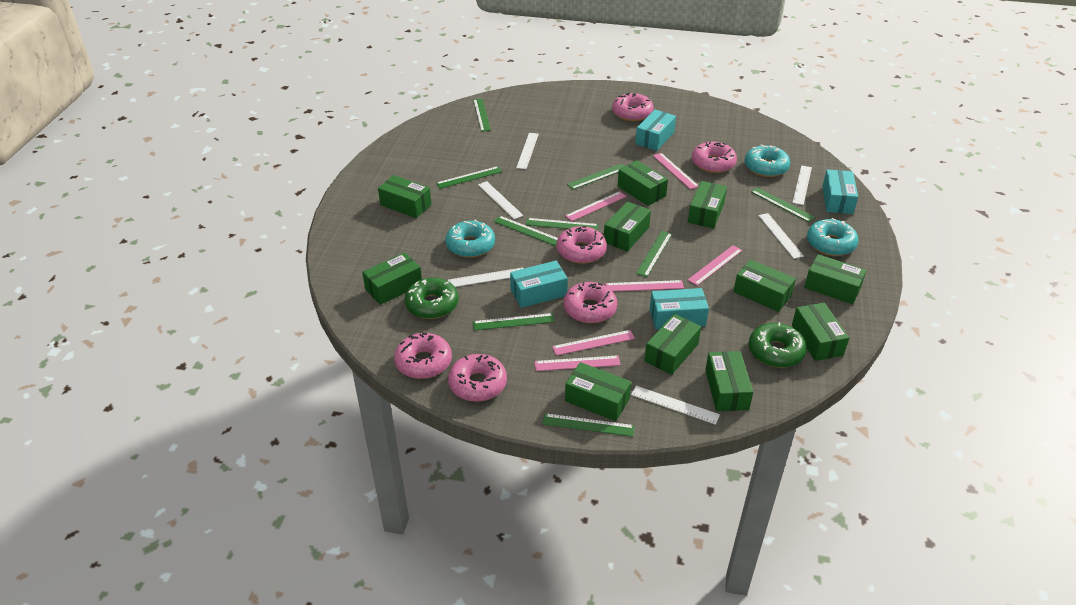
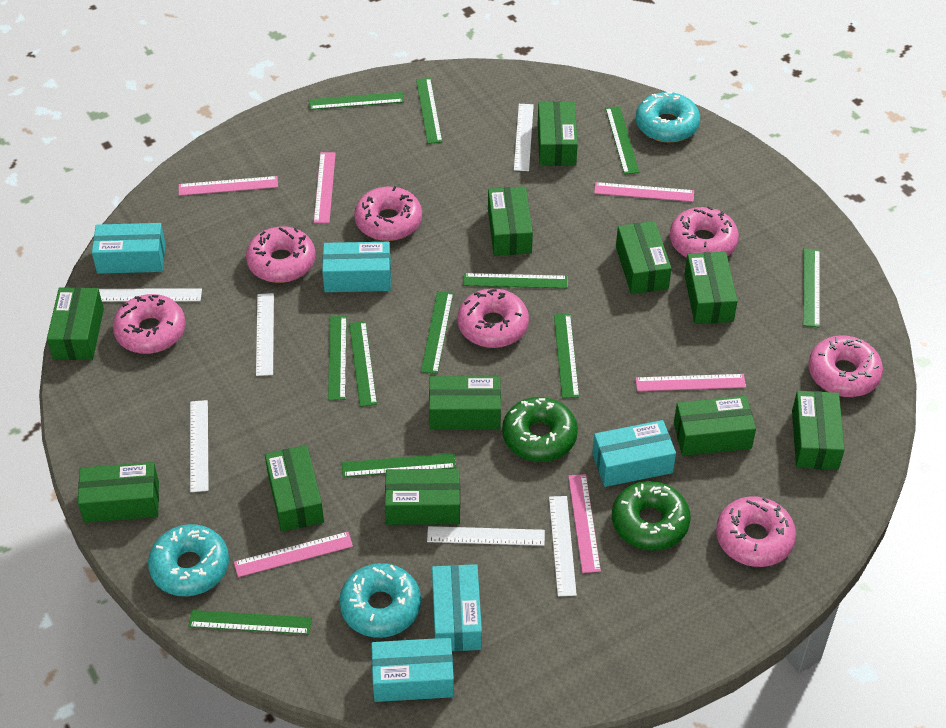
green ruler: 9 -> 11
pink donut: 6 -> 7
turquoise box: 4 -> 5

